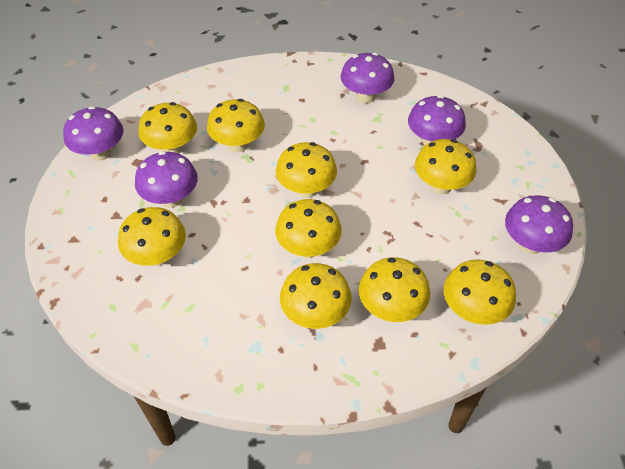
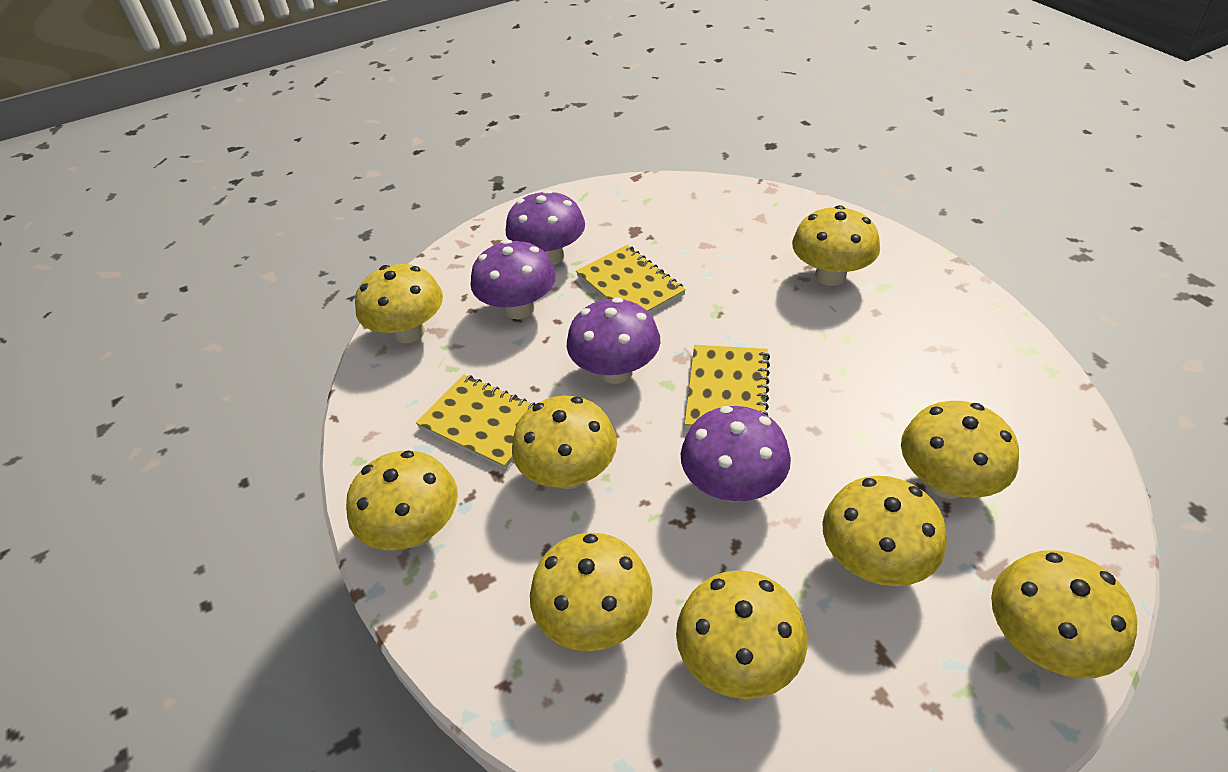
purple mushroom: 5 -> 4
yellow notebook: 0 -> 3

